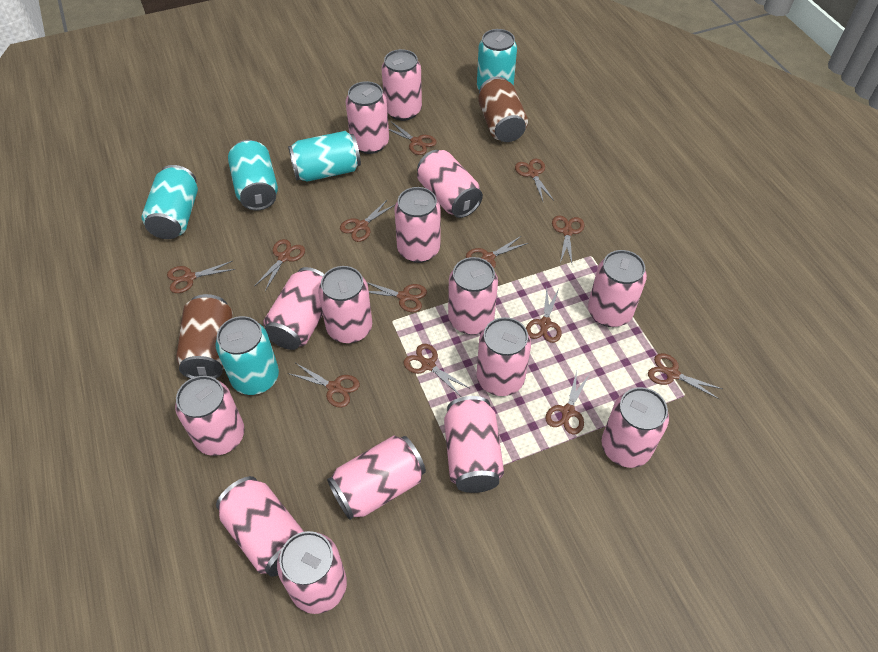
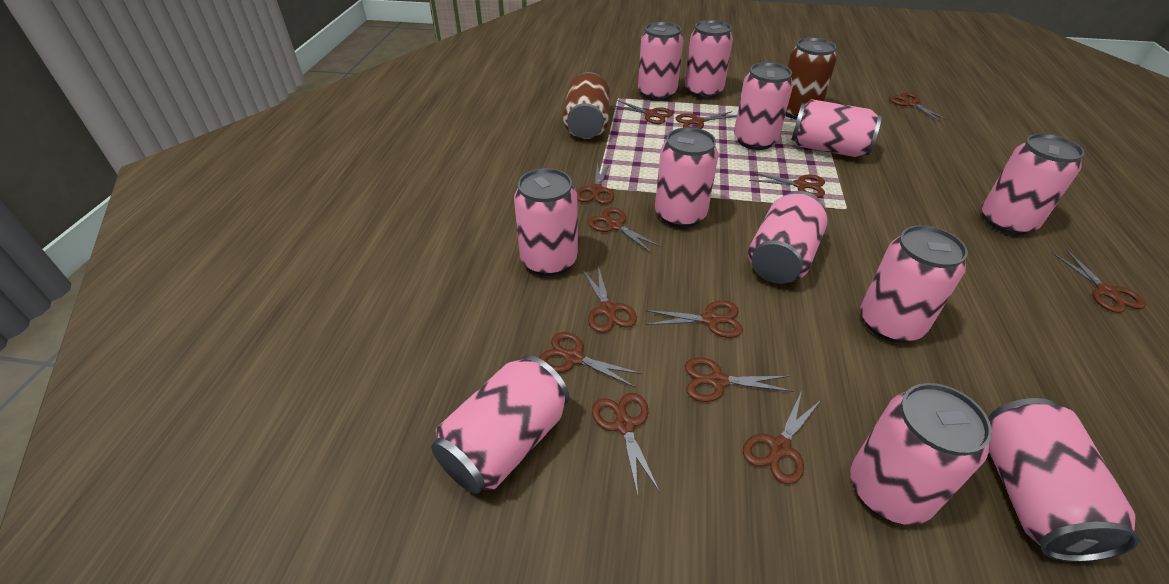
pink can: 15 -> 12
turquoise can: 5 -> 0

